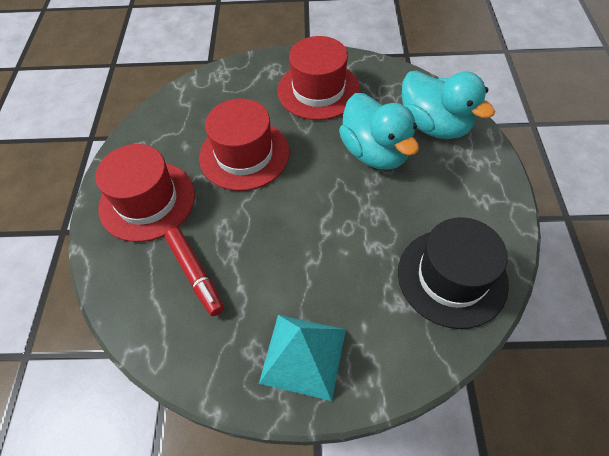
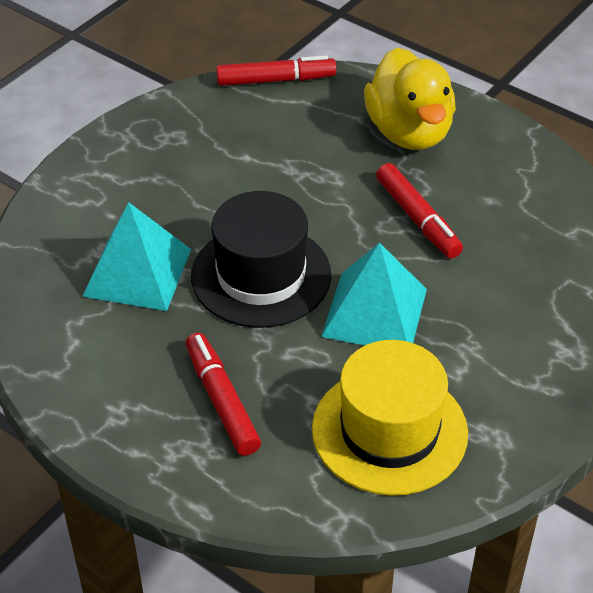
red hat: 3 -> 0
red marker: 1 -> 3
turquoise duck: 2 -> 0
turquoise pyramid: 1 -> 2
yellow duck: 0 -> 1
yellow hat: 0 -> 1

